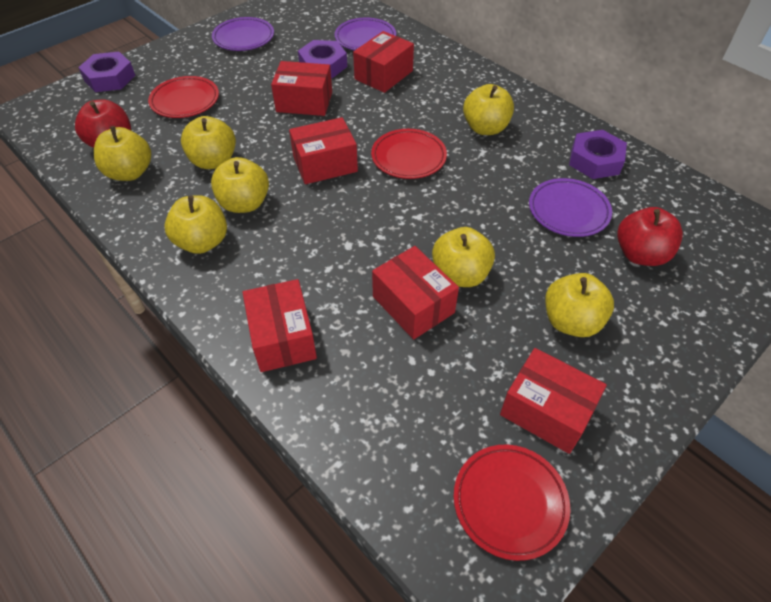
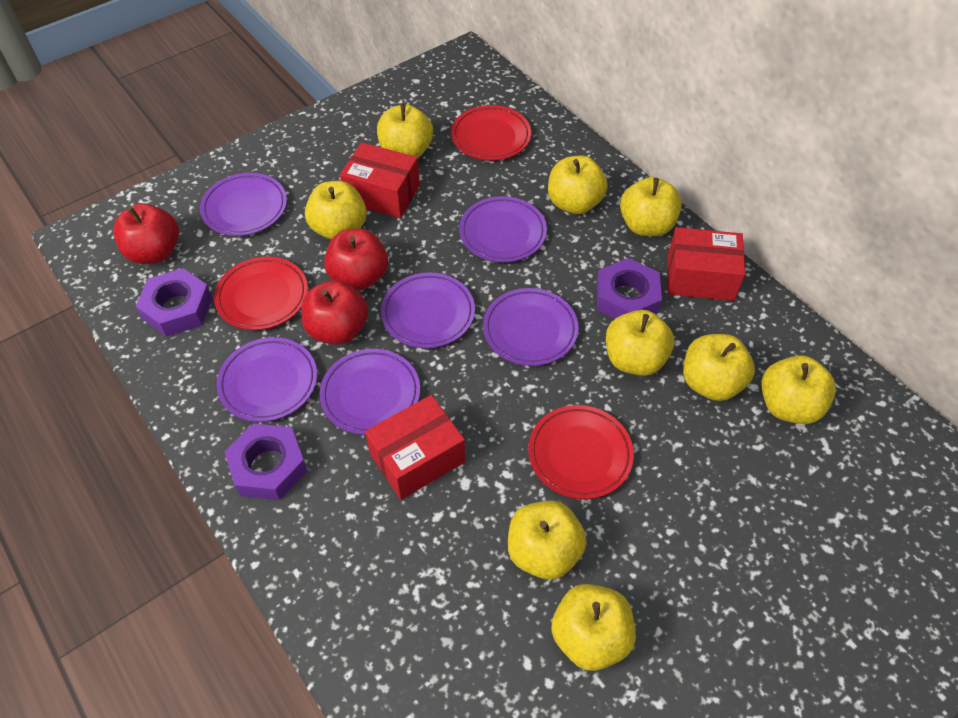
purple plate: 3 -> 6
red apple: 2 -> 3
red box: 6 -> 3
yellow apple: 7 -> 9

